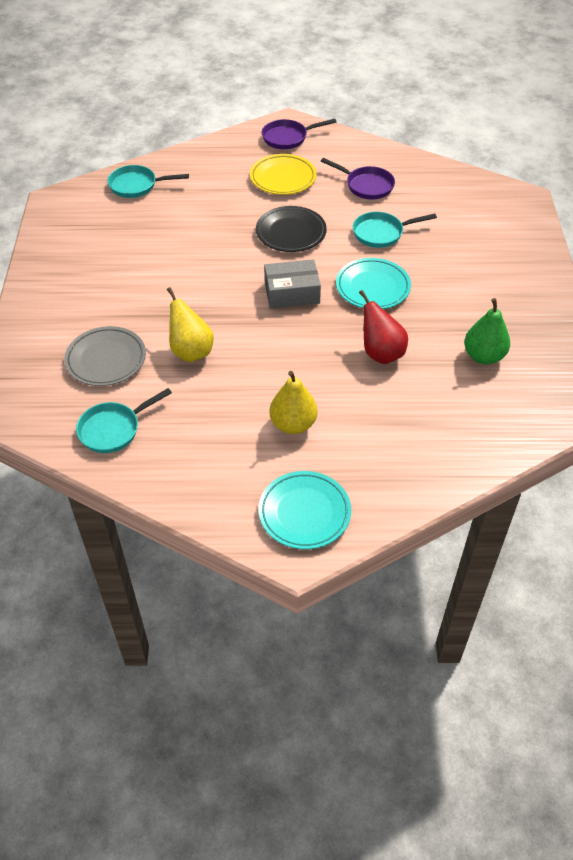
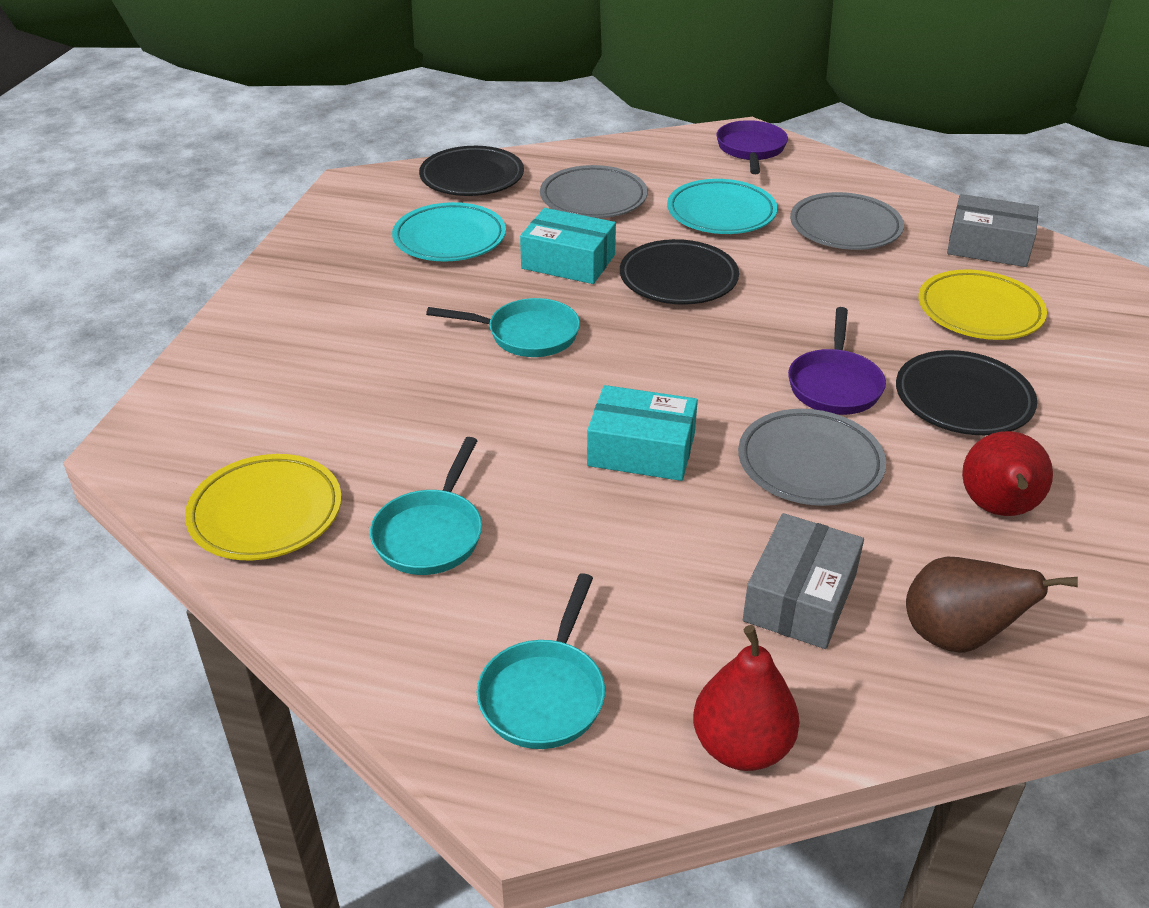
black plate: 1 -> 3
brown pear: 0 -> 1
green pear: 1 -> 0
grey box: 1 -> 2
grey plate: 1 -> 3
red pear: 1 -> 2
turquoise box: 0 -> 2
yellow pear: 2 -> 0
yellow plate: 1 -> 2

